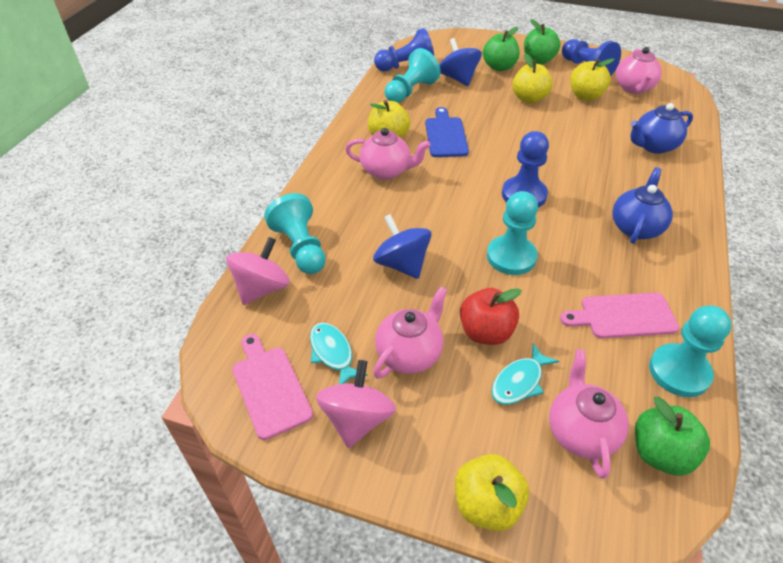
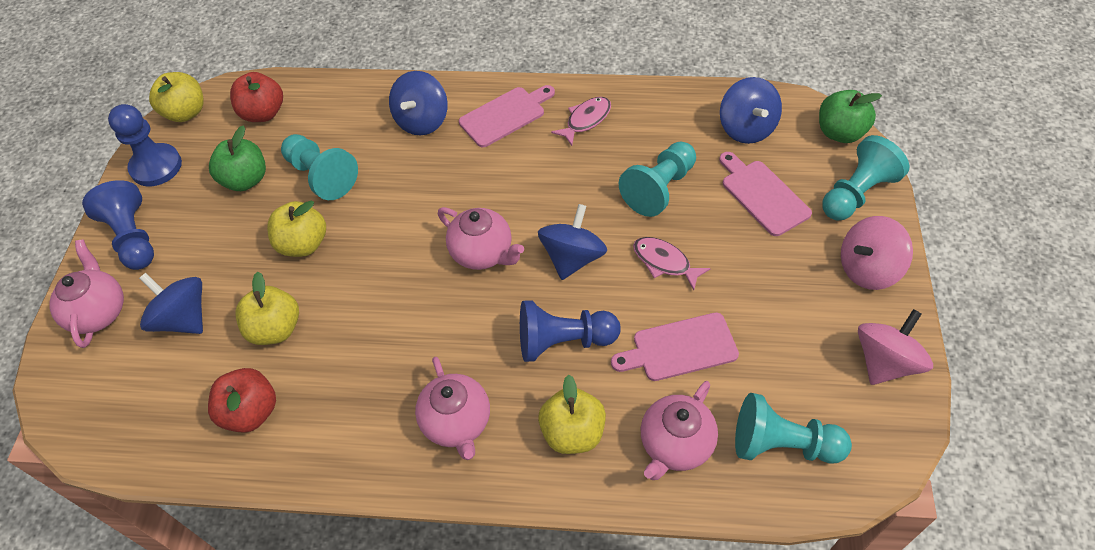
blue cutting board: 1 -> 0
blue spinning top: 2 -> 4
blue teapot: 2 -> 0
green apple: 3 -> 2
pink cutting board: 2 -> 3
pink fish: 0 -> 2
red apple: 1 -> 2
turquoise fish: 2 -> 0

